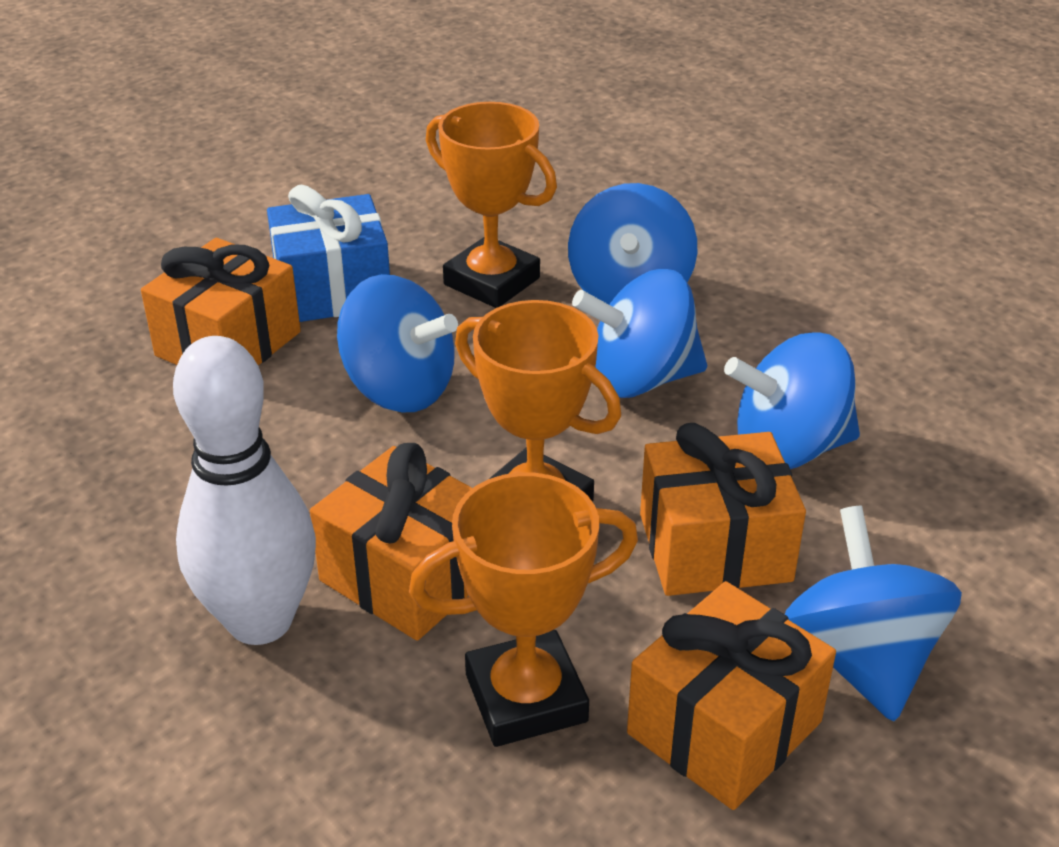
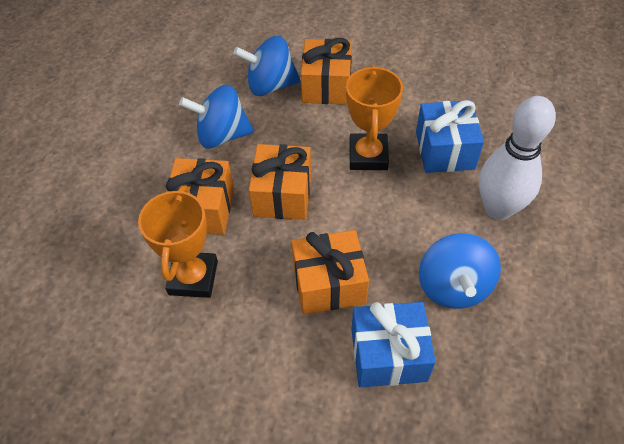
blue gift: 1 -> 2
blue spinning top: 5 -> 3
orange trophy: 3 -> 2

